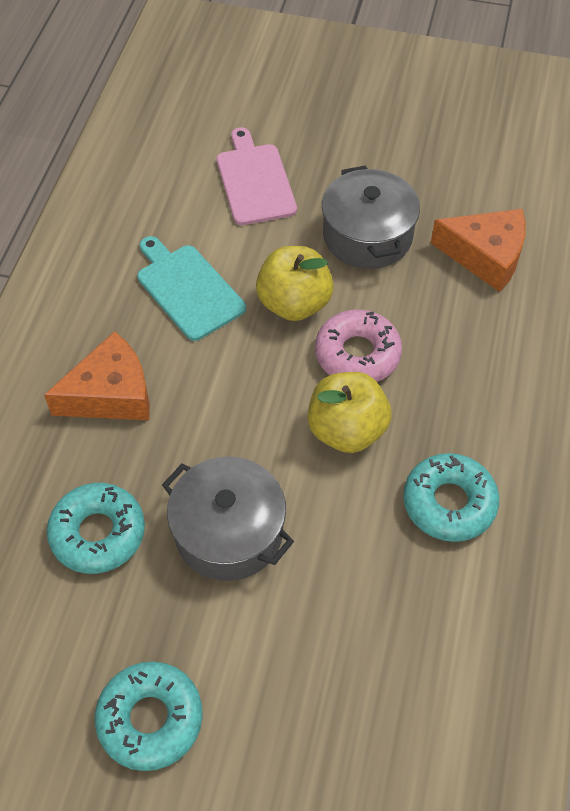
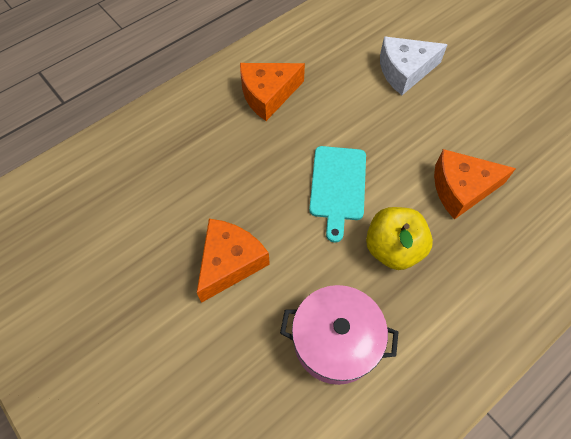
grey pot: 2 -> 0
orange cheese: 2 -> 3
pink cutting board: 1 -> 0
pink donut: 1 -> 0
pink pot: 0 -> 1
turquoise donut: 3 -> 0
white cheese: 0 -> 1
yellow apple: 2 -> 1

